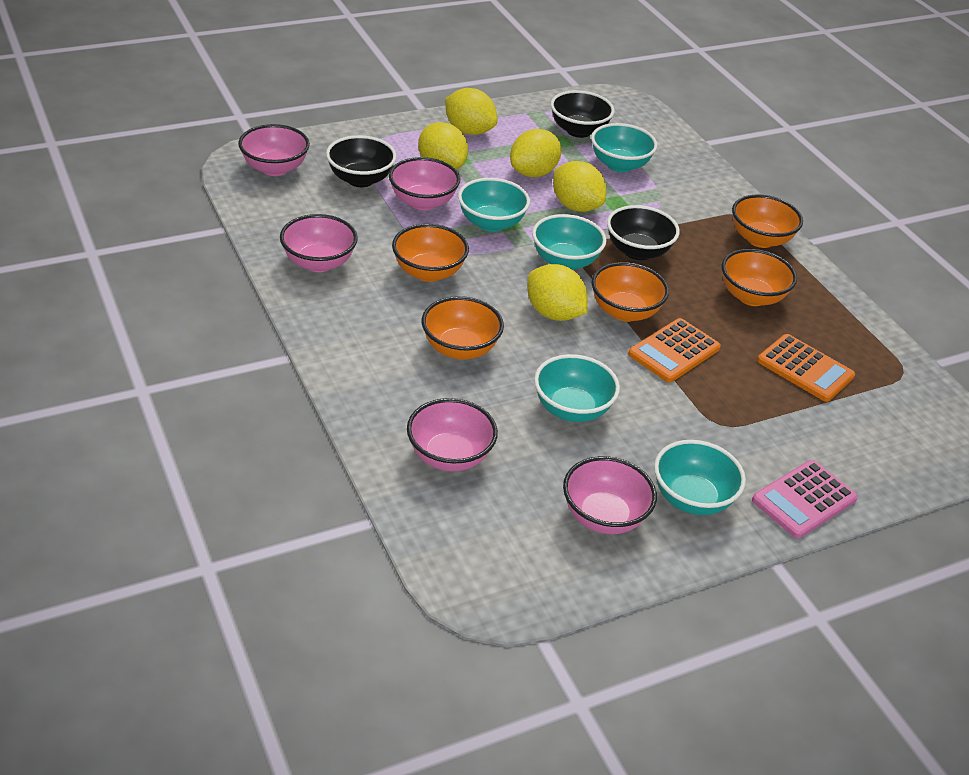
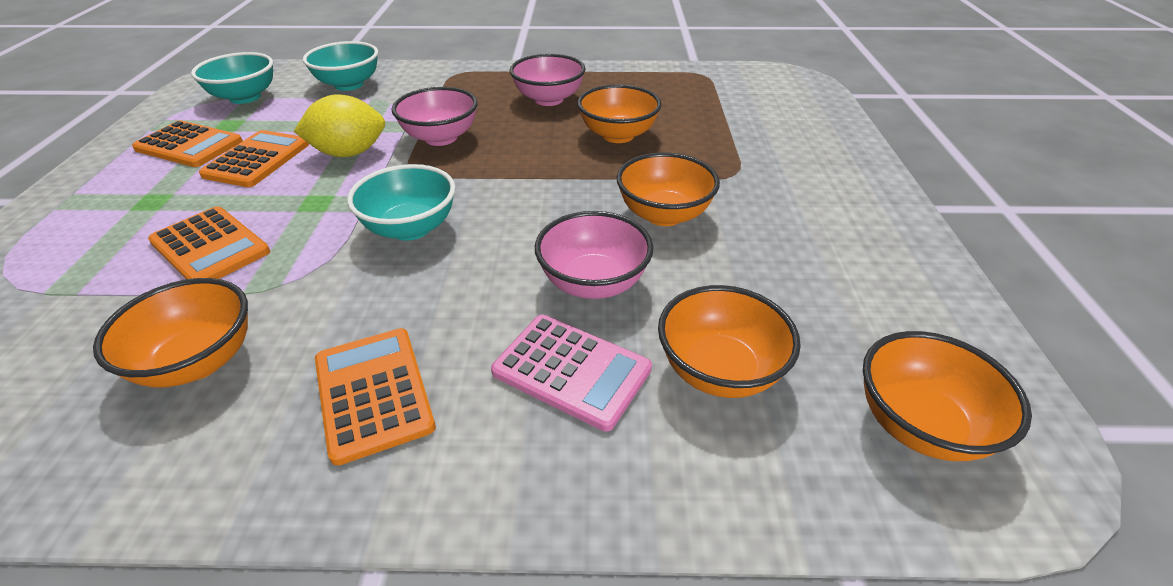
black bowl: 3 -> 0
orange calculator: 2 -> 4
pink bowl: 5 -> 3
turquoise bowl: 5 -> 3
yellow lemon: 5 -> 1

